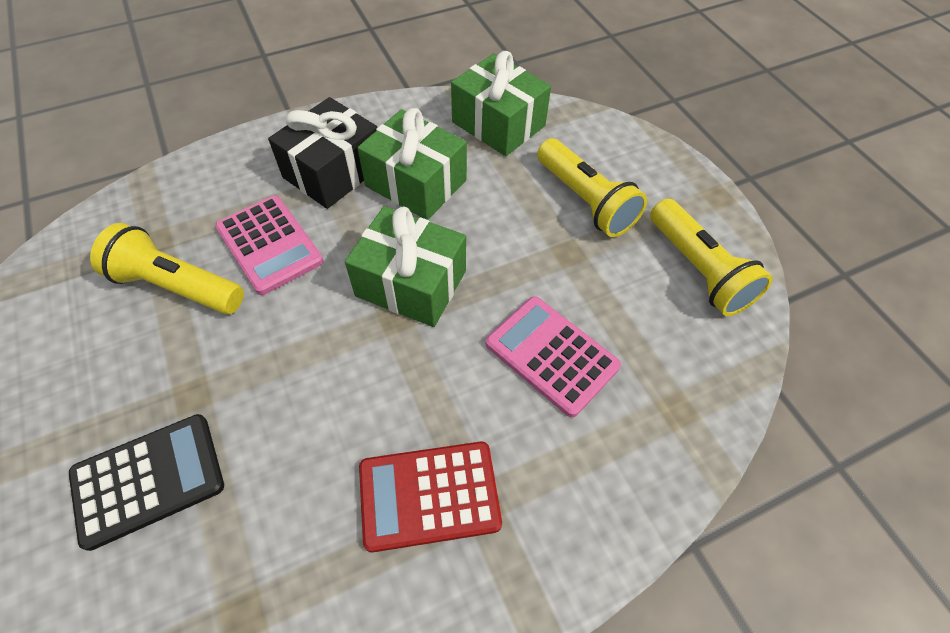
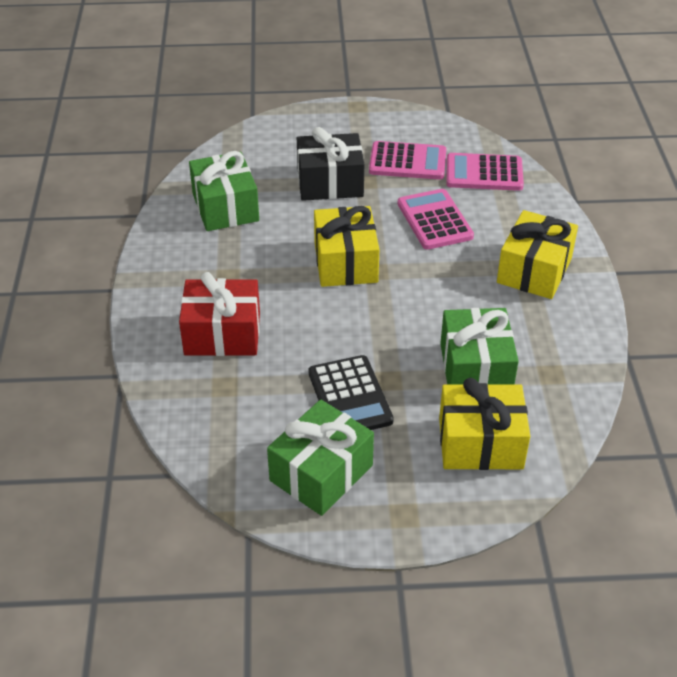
pink calculator: 2 -> 3
red calculator: 1 -> 0
red gift: 0 -> 1
yellow flashlight: 3 -> 0
yellow gift: 0 -> 3

